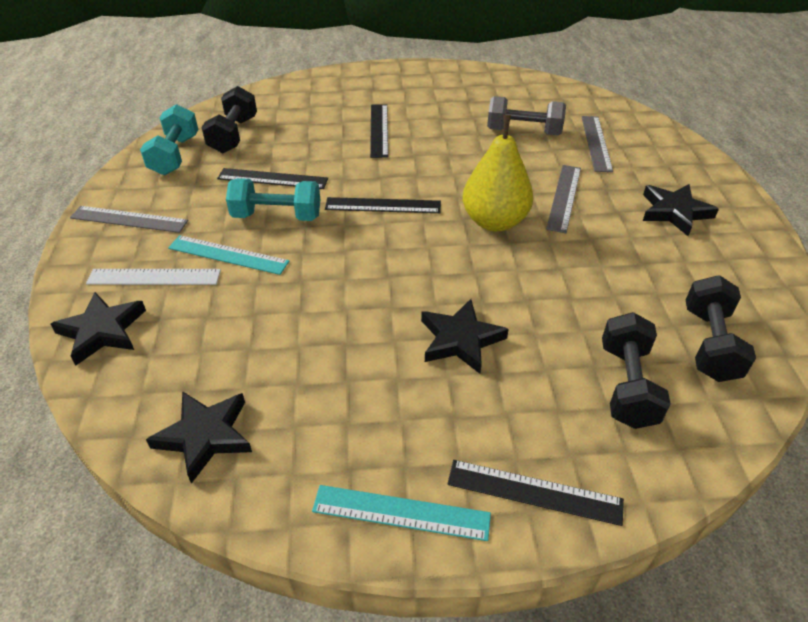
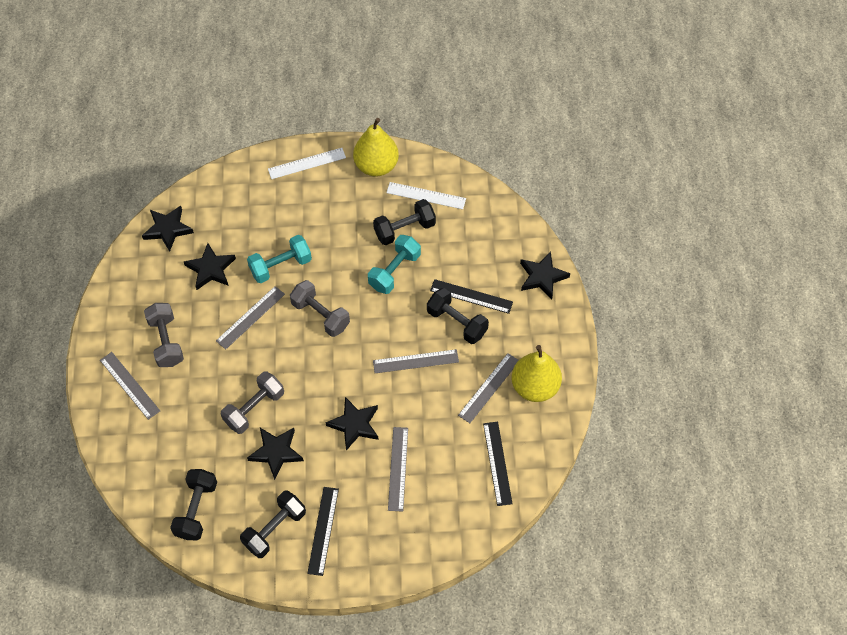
black dumbbell: 3 -> 4
black ruler: 4 -> 3
black star: 4 -> 5
grey dumbbell: 1 -> 3
grey ruler: 3 -> 5
turquoise ruler: 2 -> 0
white ruler: 1 -> 2
yellow pear: 1 -> 2

